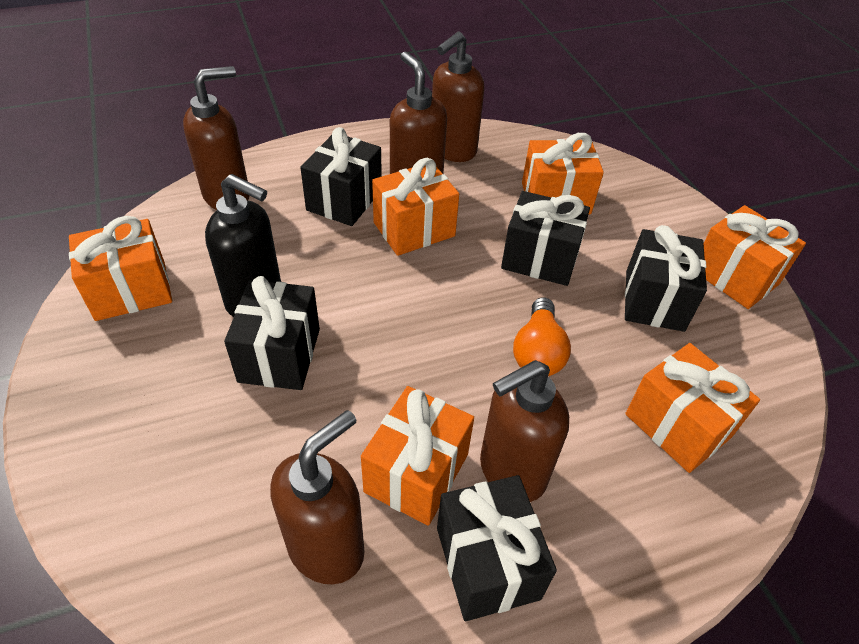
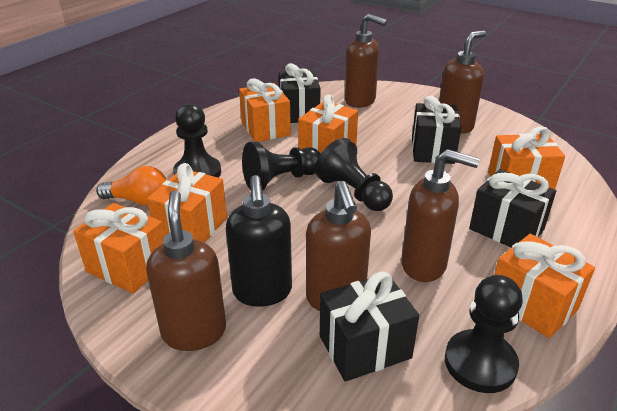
black gift: 5 -> 4
black pawn: 0 -> 4

